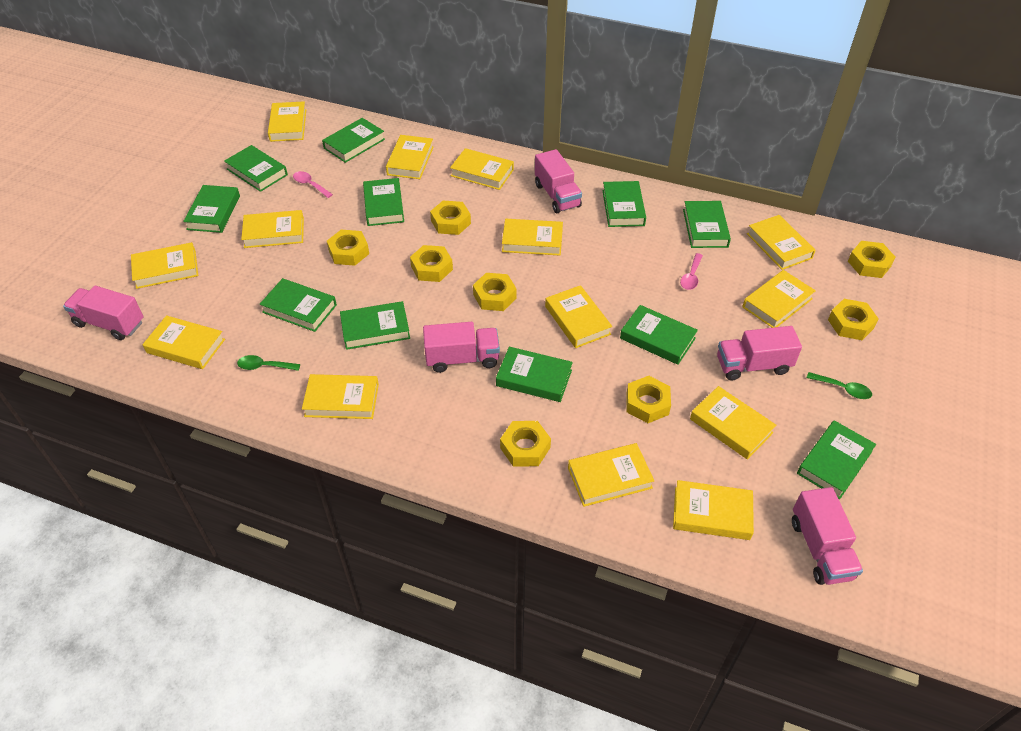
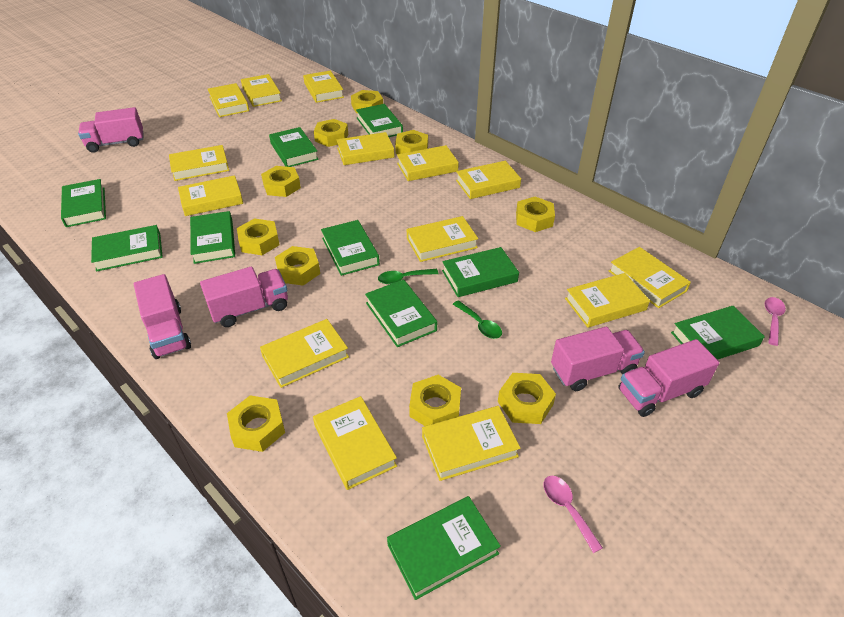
green book: 11 -> 10
yellow nut: 8 -> 10

